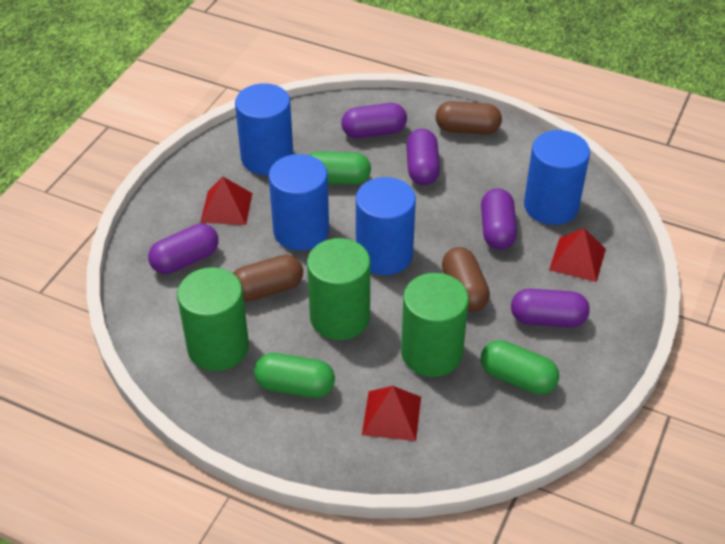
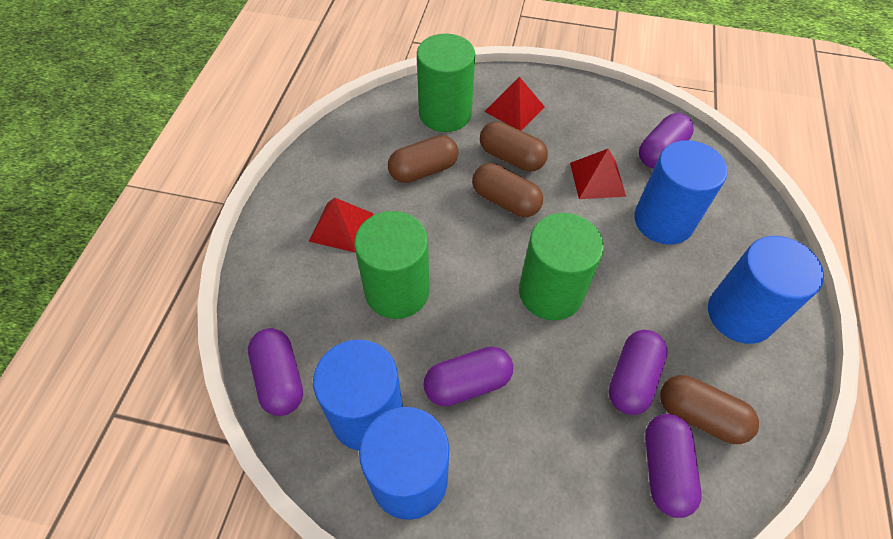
brown capsule: 3 -> 4
green capsule: 3 -> 0

